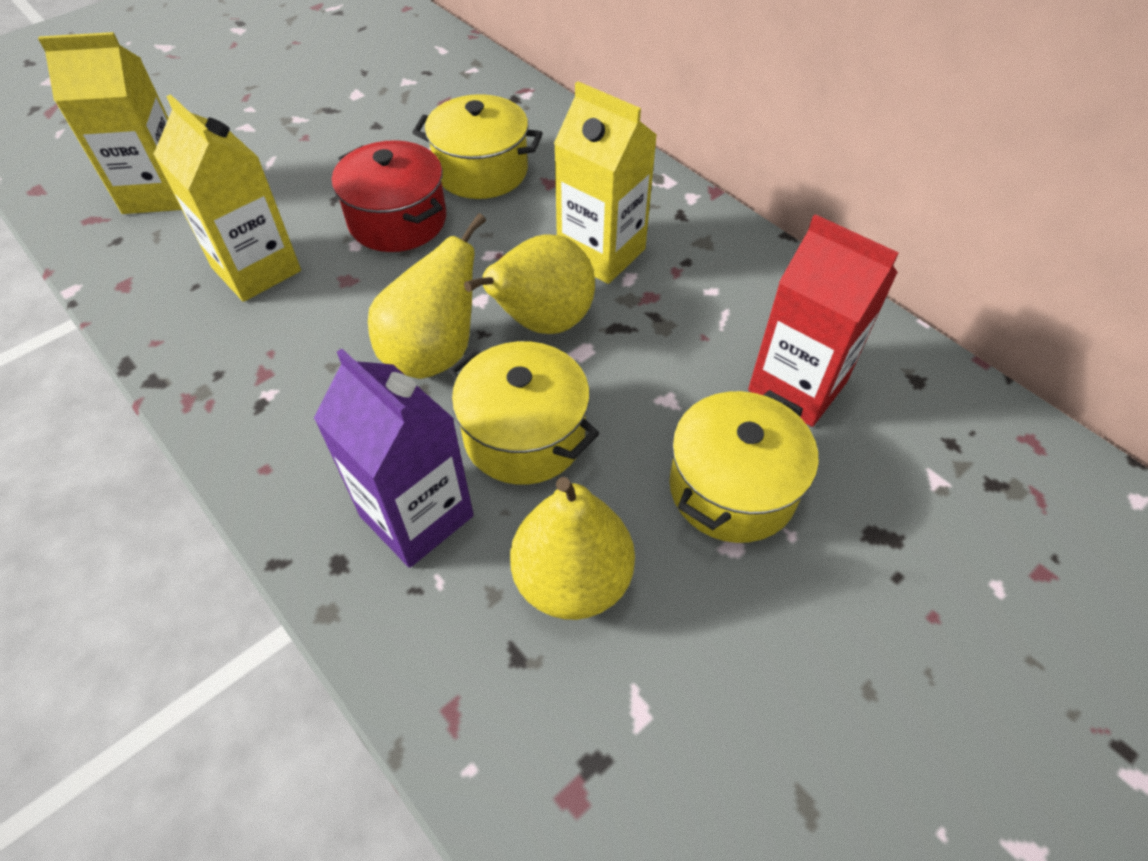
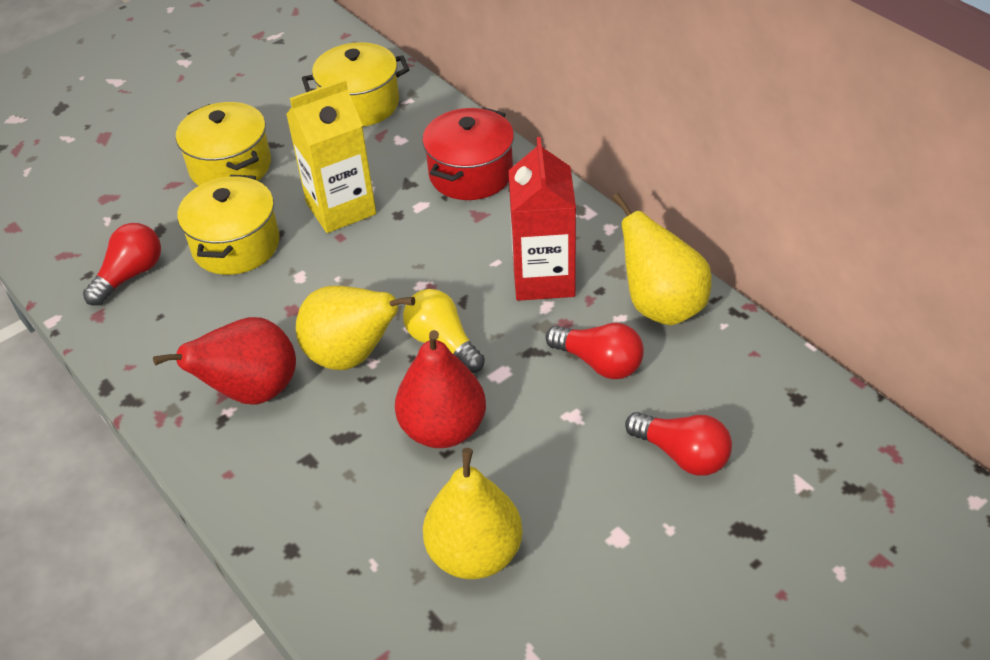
purple carton: 1 -> 0
red light bulb: 0 -> 3
red pear: 0 -> 2
yellow carton: 3 -> 1
yellow light bulb: 0 -> 1

